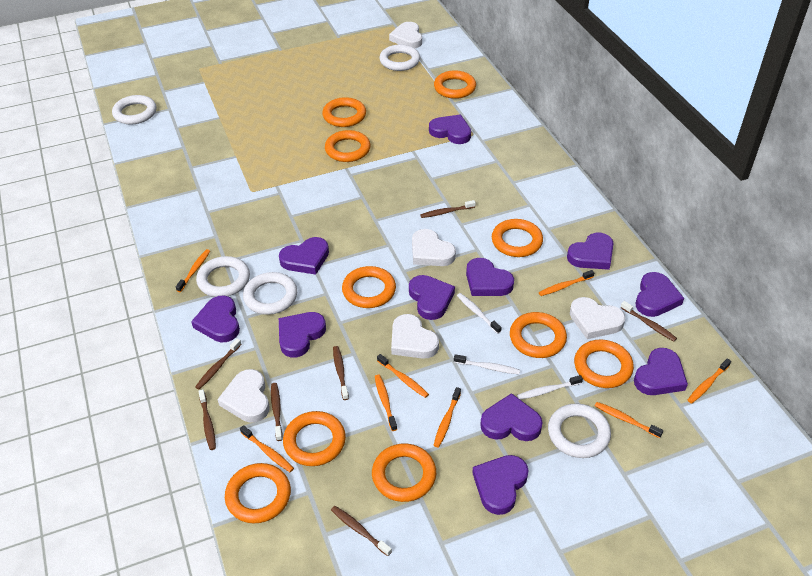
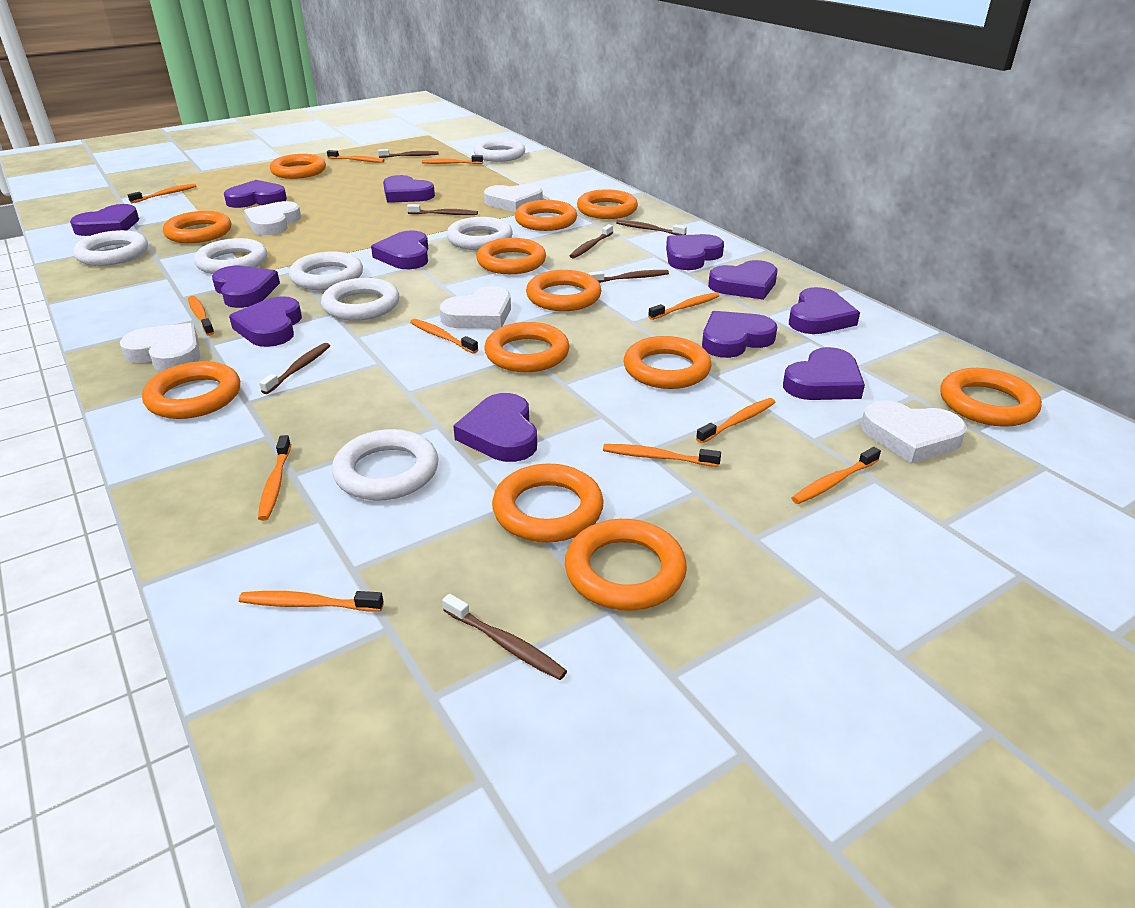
orange ring: 10 -> 12
orange toothbrush: 8 -> 11
purple heart: 11 -> 12
white ring: 5 -> 7
white toothbrush: 3 -> 0

